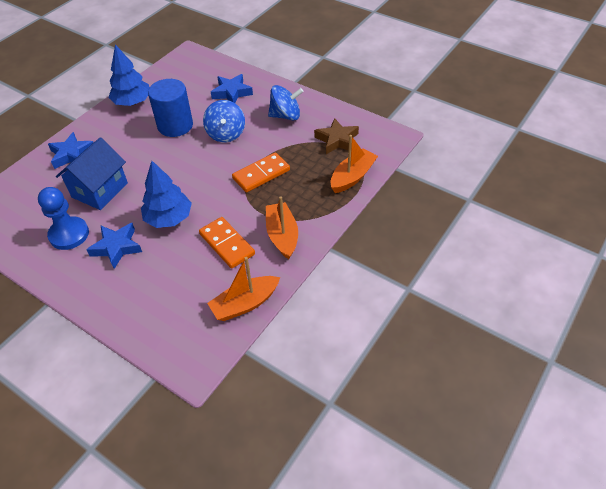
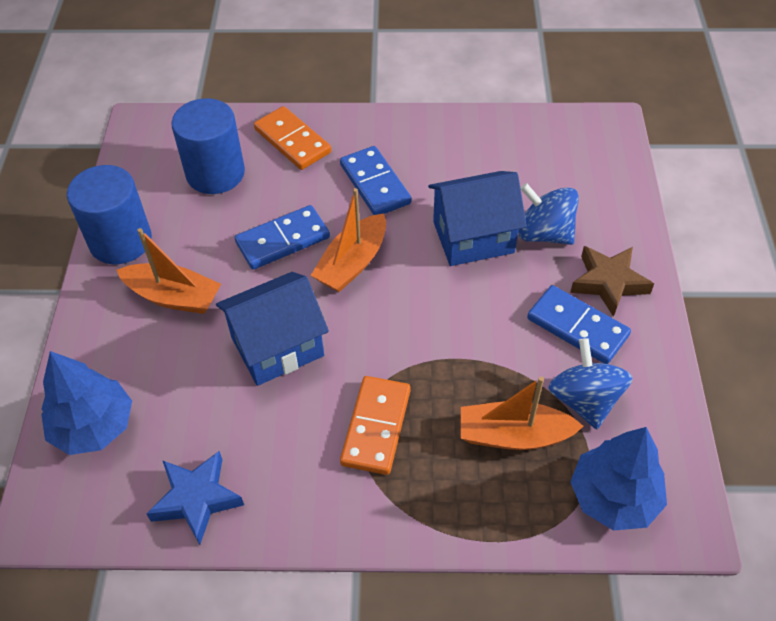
blue cylinder: 1 -> 2
blue domino: 0 -> 3
blue house: 1 -> 2
blue pawn: 1 -> 0
blue star: 3 -> 1

